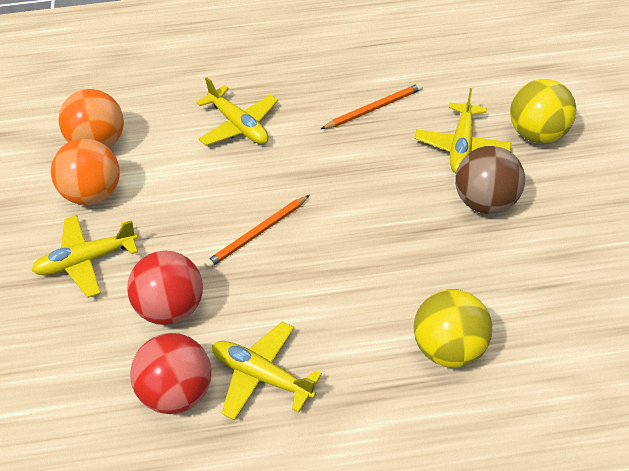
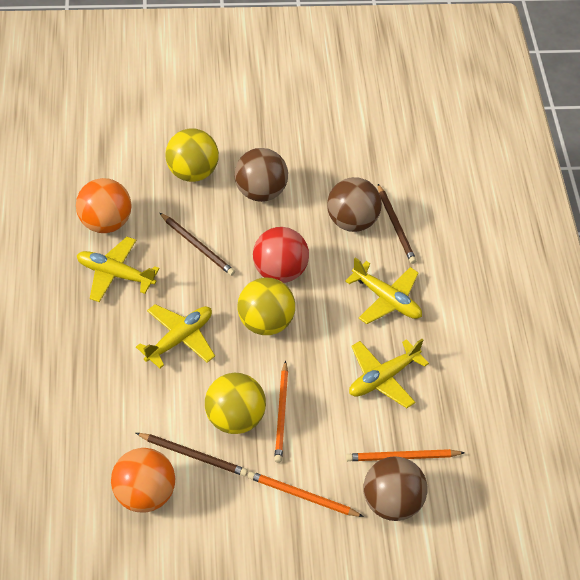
brown ball: 1 -> 3
brown pencil: 0 -> 3
orange pencil: 2 -> 3
red ball: 2 -> 1
yellow ball: 2 -> 3

